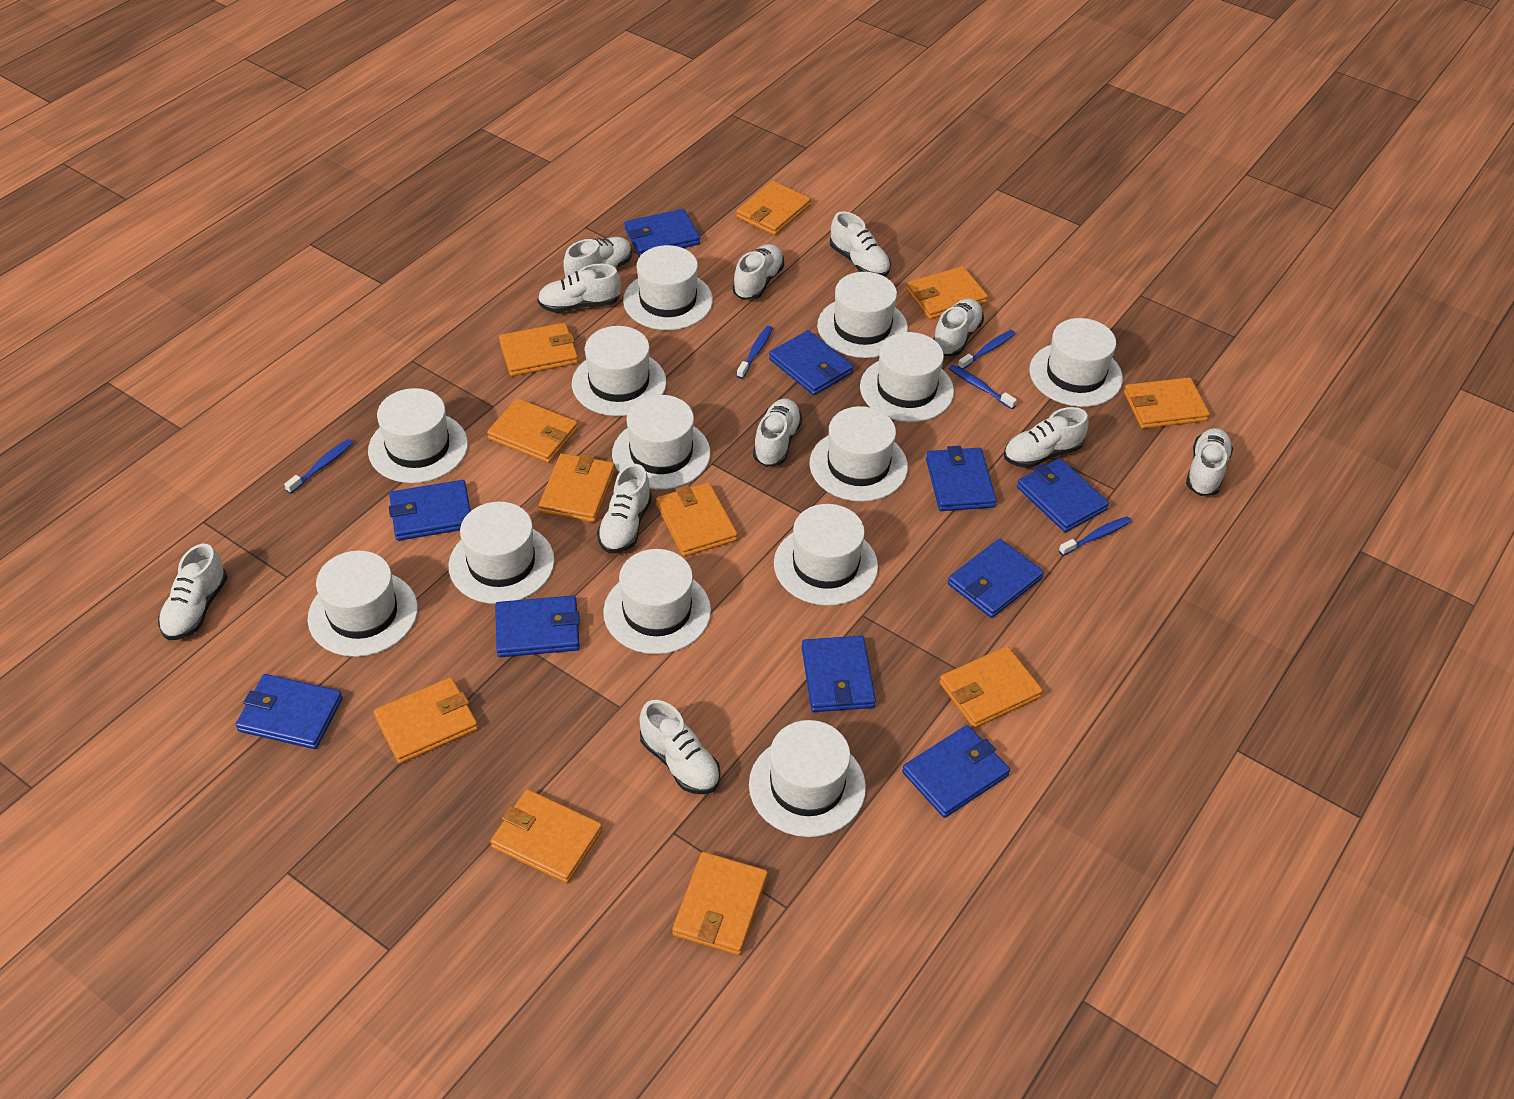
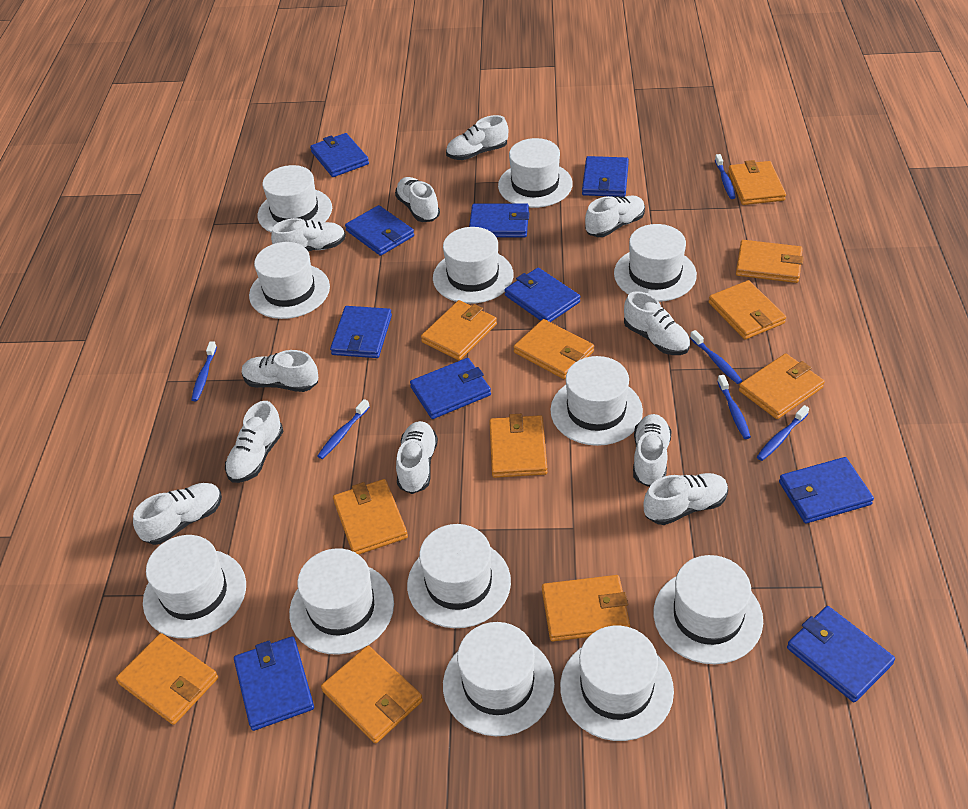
blue toothbrush: 5 -> 6
white hat: 13 -> 12

